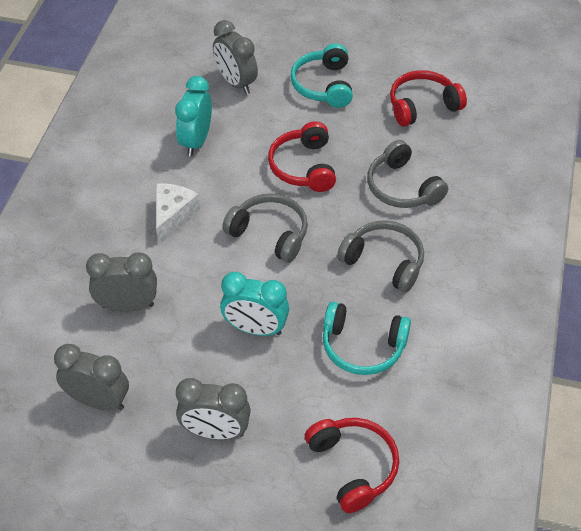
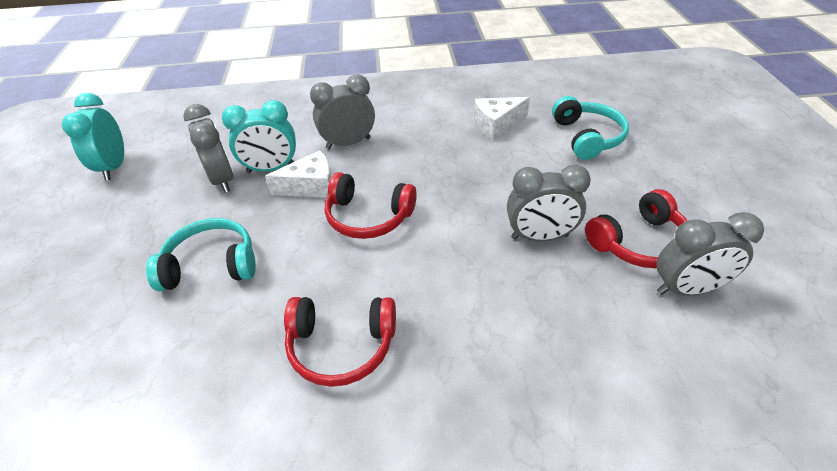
grey headphones: 3 -> 0
white cheese: 1 -> 2

